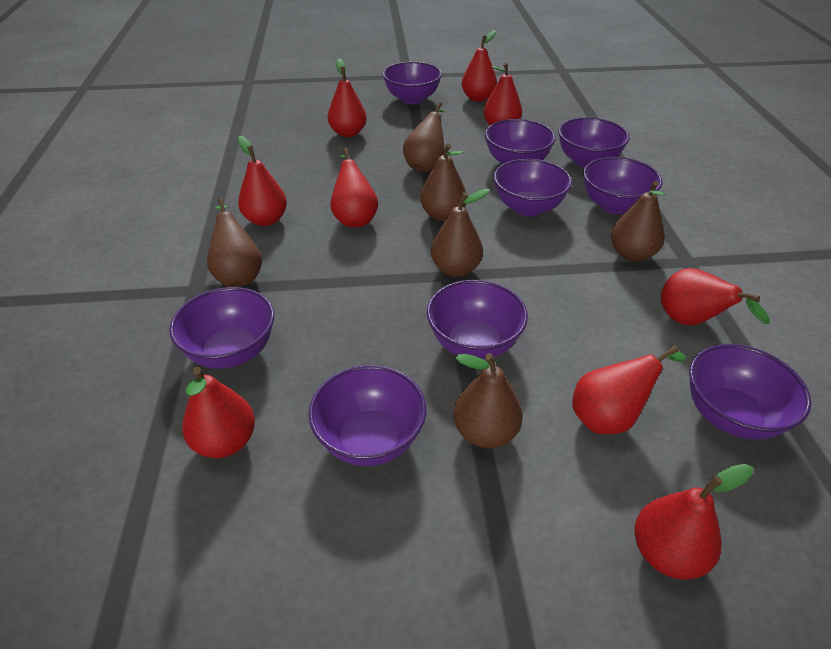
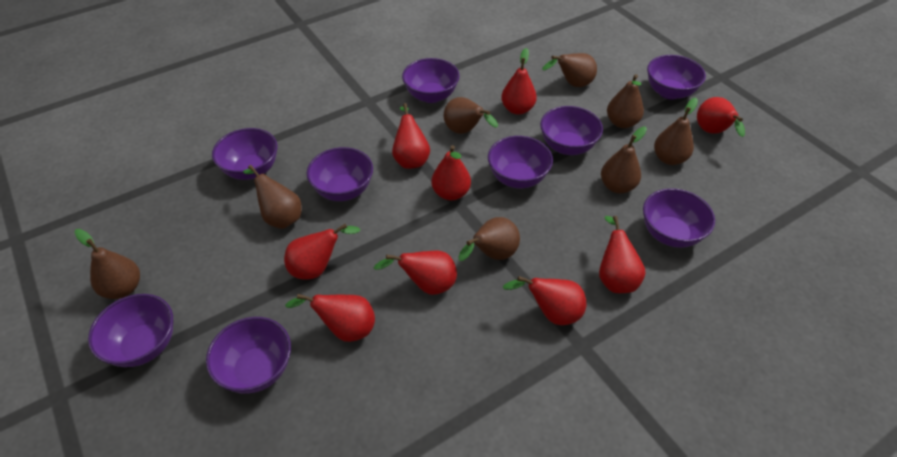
brown pear: 6 -> 8

